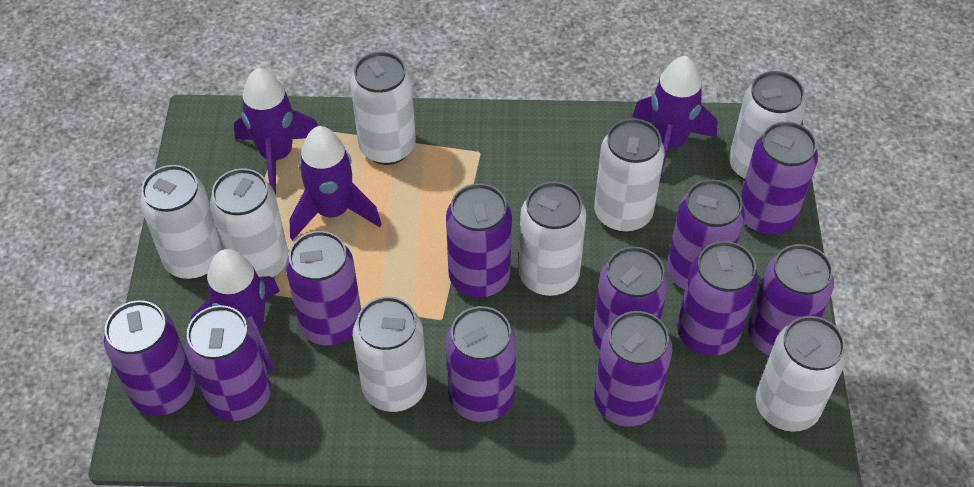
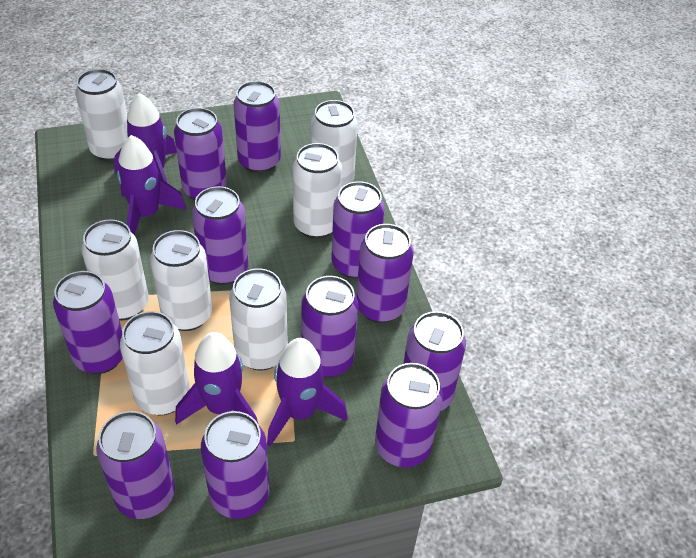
white can: 8 -> 7

